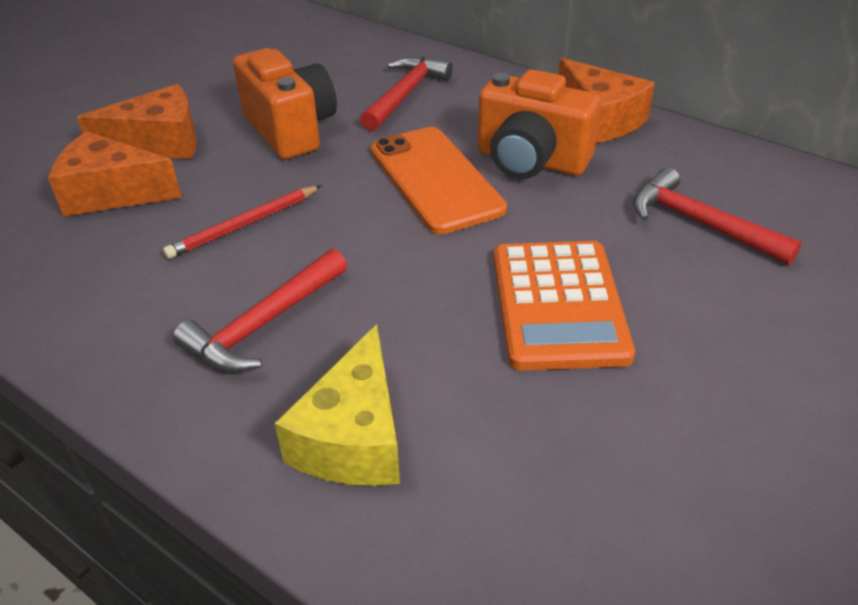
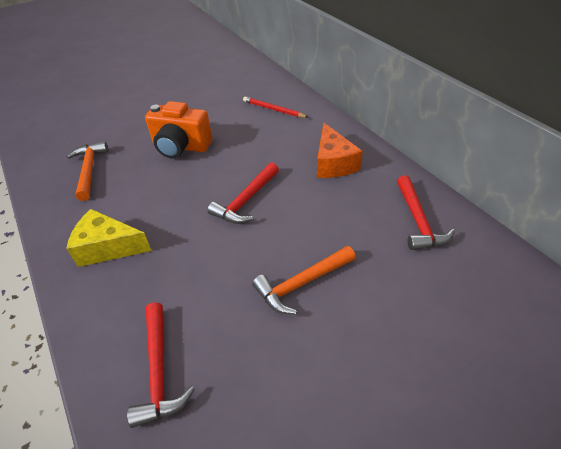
orange calculator: 1 -> 0
orange camera: 2 -> 1
orange cheese: 3 -> 1
orange hammer: 0 -> 2
orange phone: 1 -> 0

